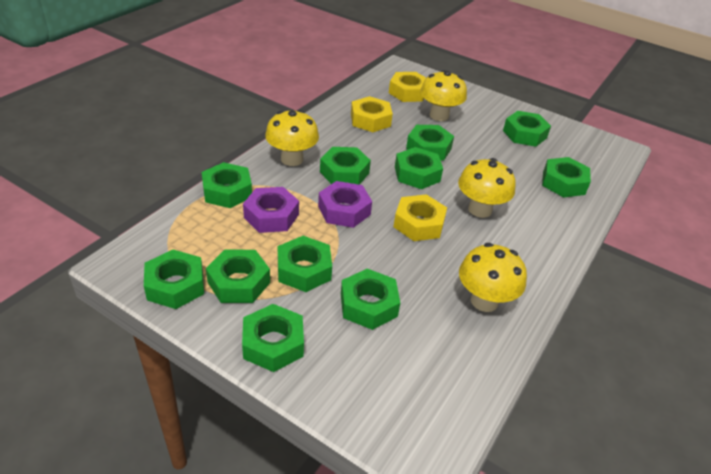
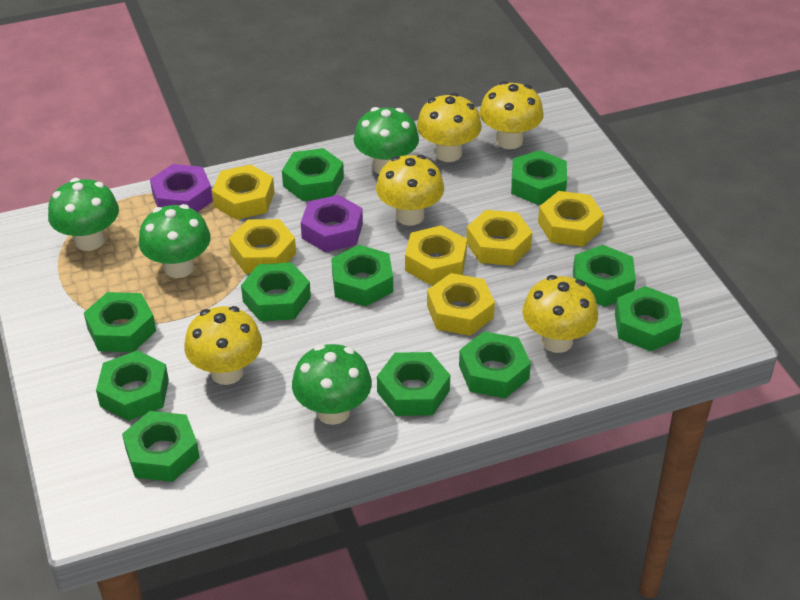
green mushroom: 0 -> 4
yellow mushroom: 4 -> 5
yellow nut: 3 -> 6

